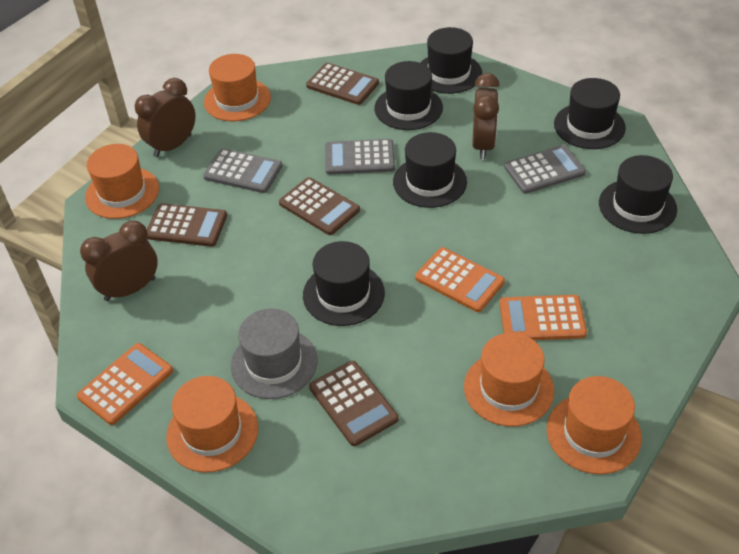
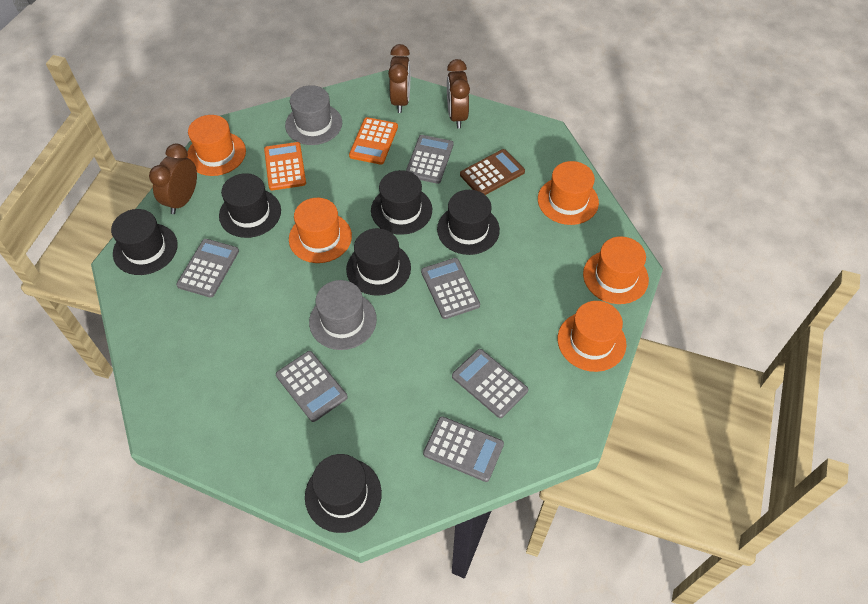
brown calculator: 4 -> 1
grey calculator: 3 -> 6
grey hat: 1 -> 2
orange calculator: 3 -> 2

